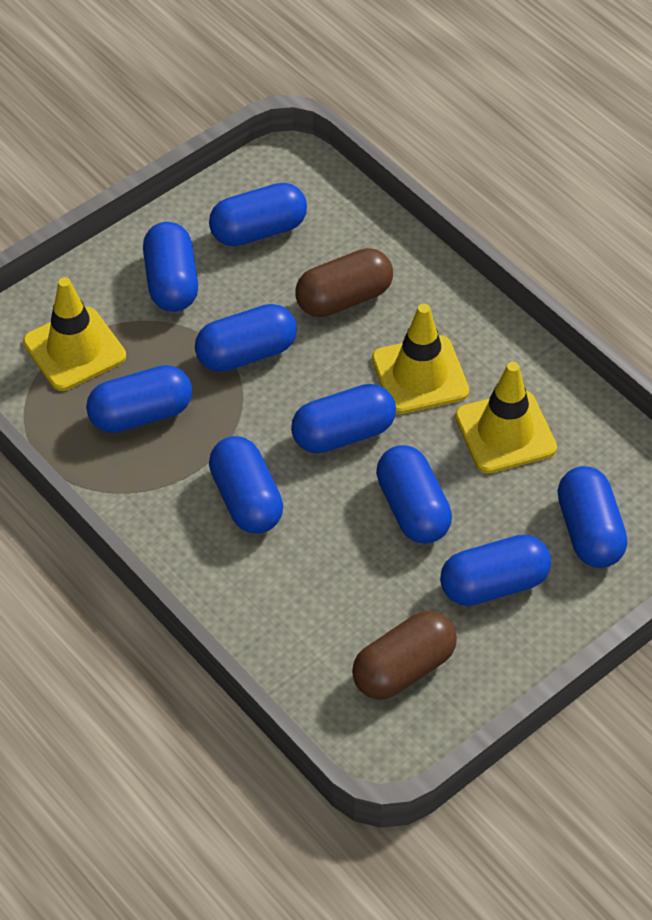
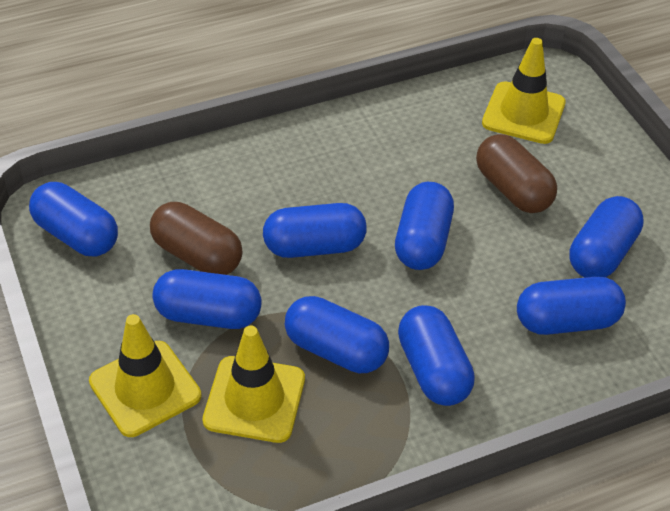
blue capsule: 9 -> 8

